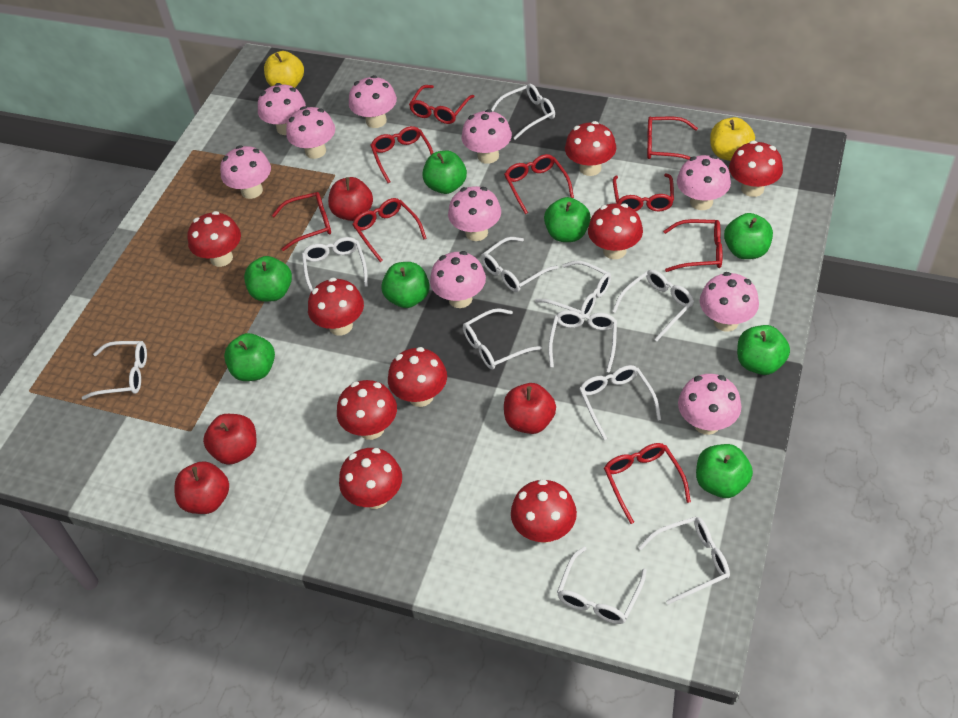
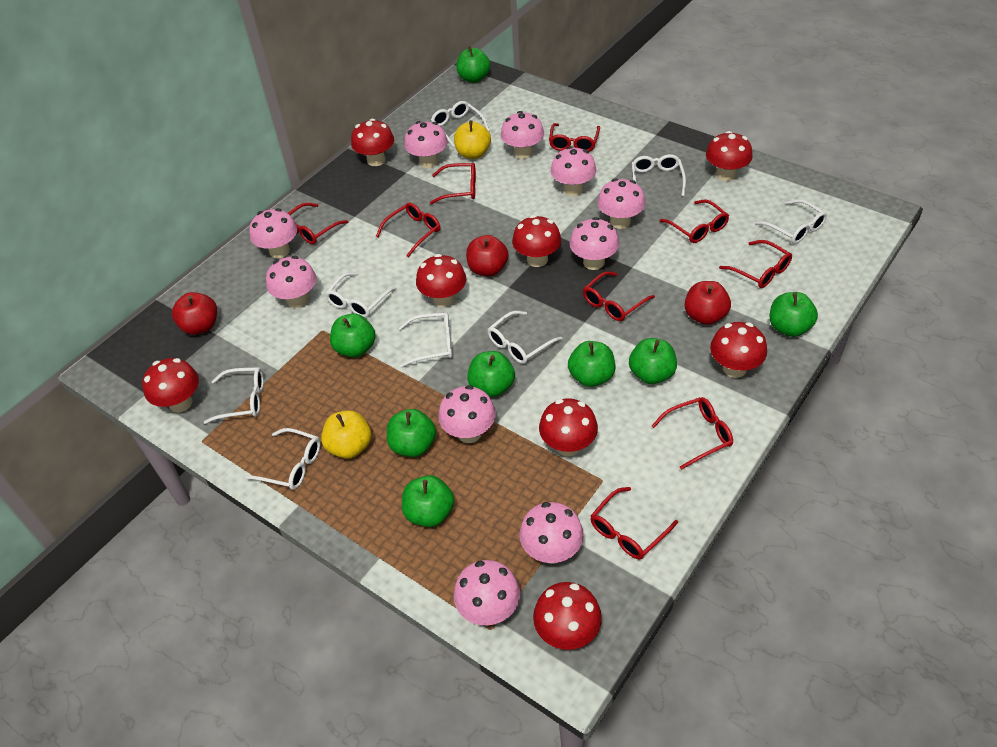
red apple: 4 -> 3
red mushroom: 9 -> 8
white glasses: 11 -> 8

